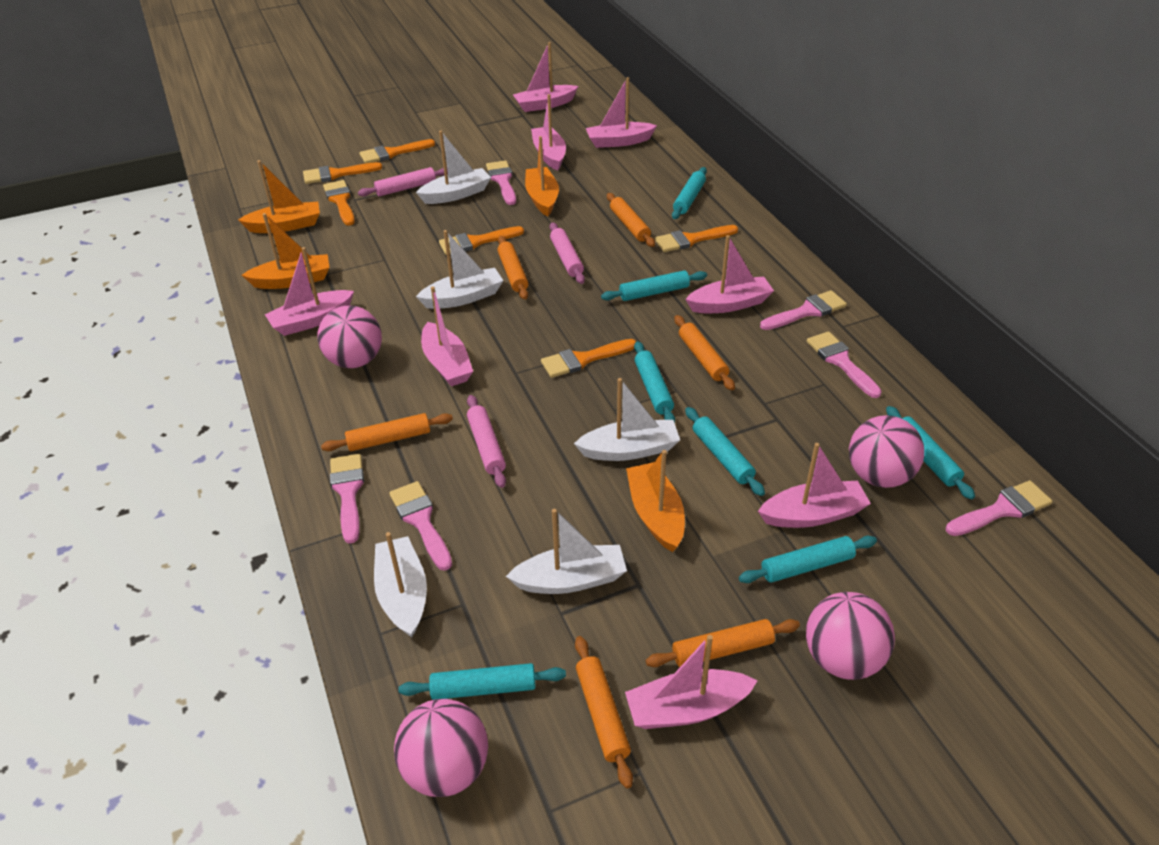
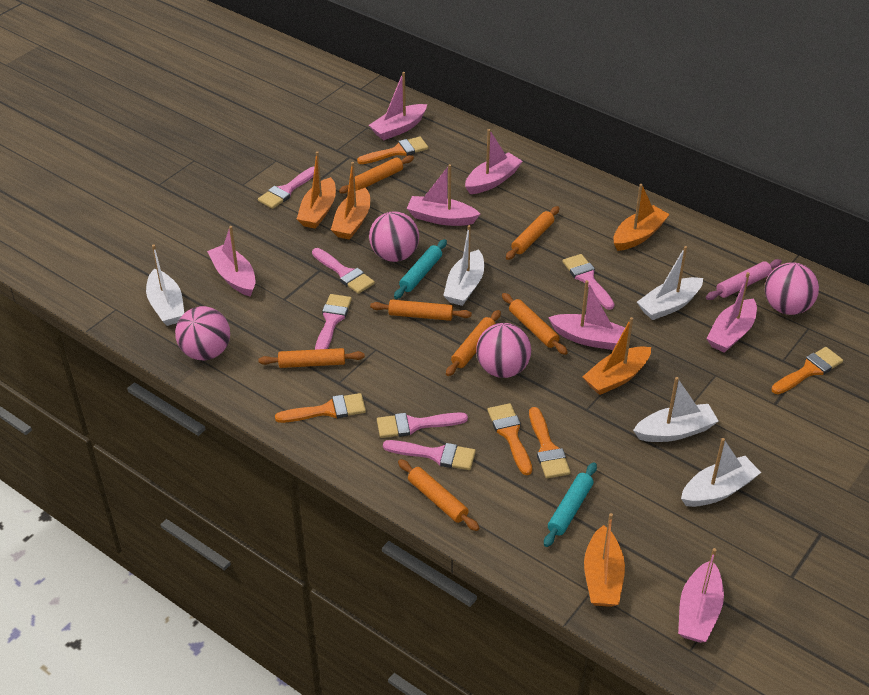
orange boat: 4 -> 5
orange brush: 6 -> 5
orange rolling pin: 6 -> 7
pink boat: 8 -> 7
pink rolling pin: 3 -> 1
turquoise rolling pin: 7 -> 2

